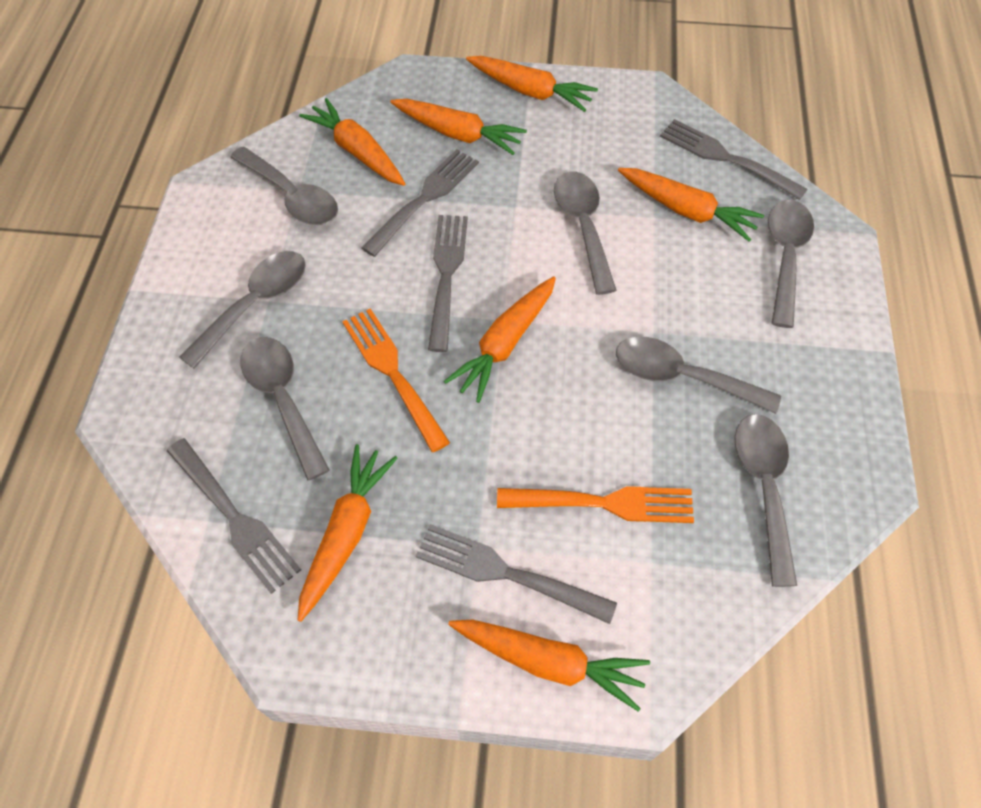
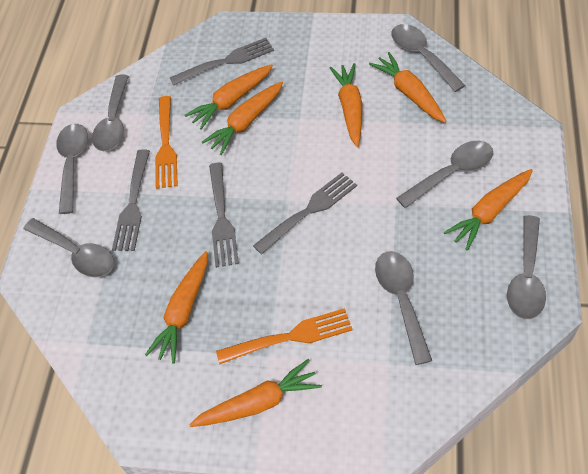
grey fork: 5 -> 4

